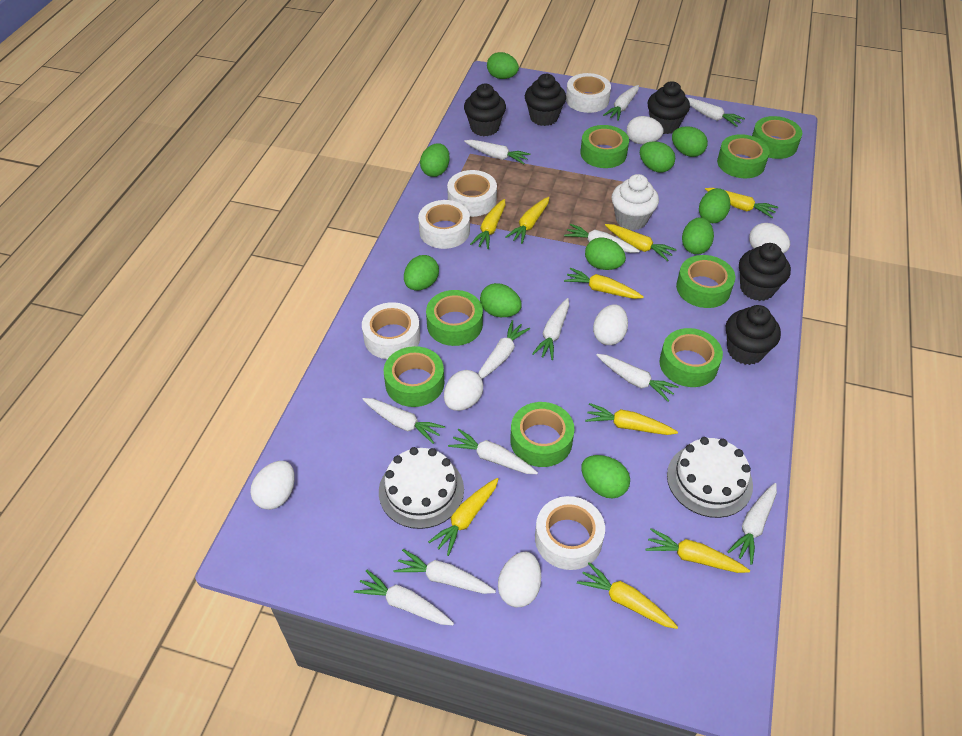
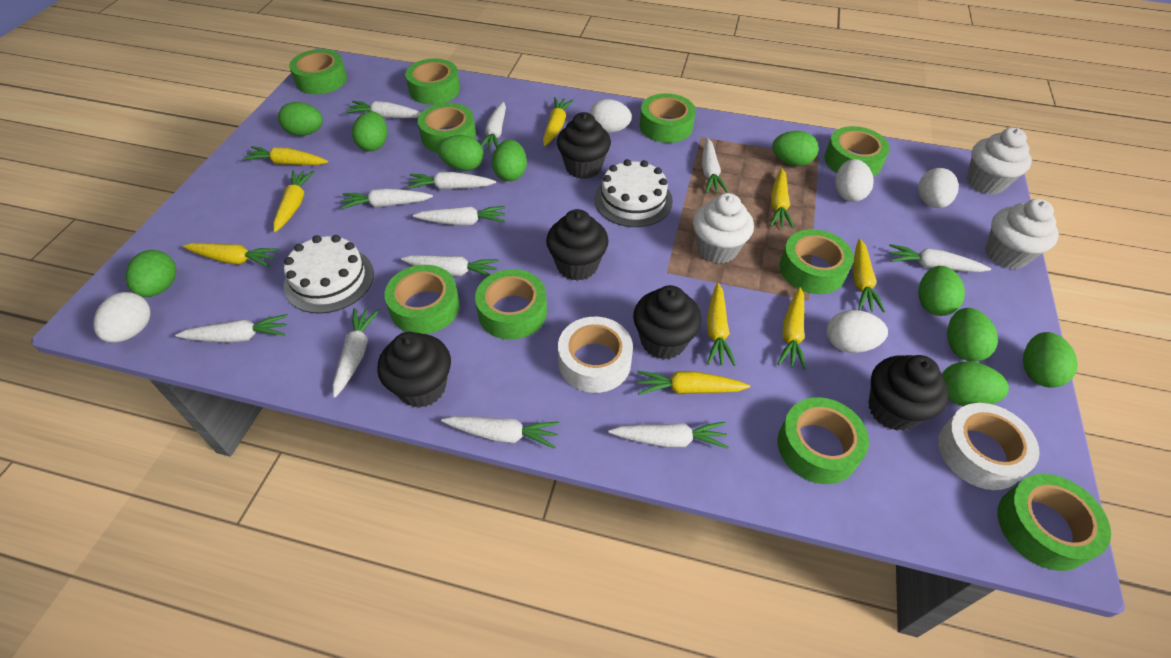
green tape: 8 -> 10
white cupcake: 1 -> 3
white egg: 6 -> 5
white tape: 5 -> 2

